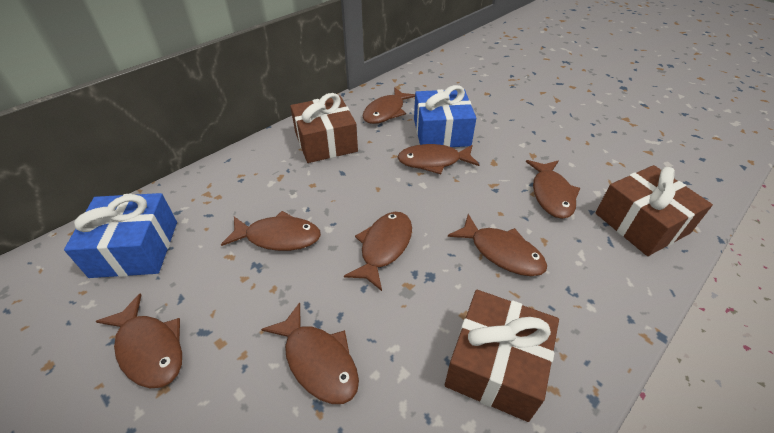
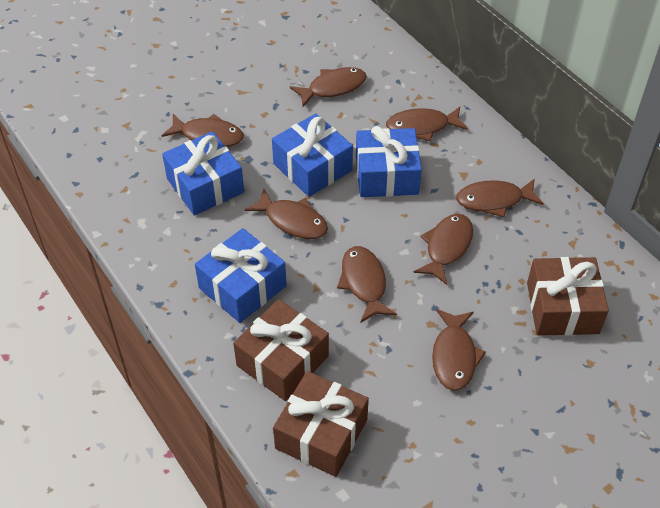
blue gift: 2 -> 4

